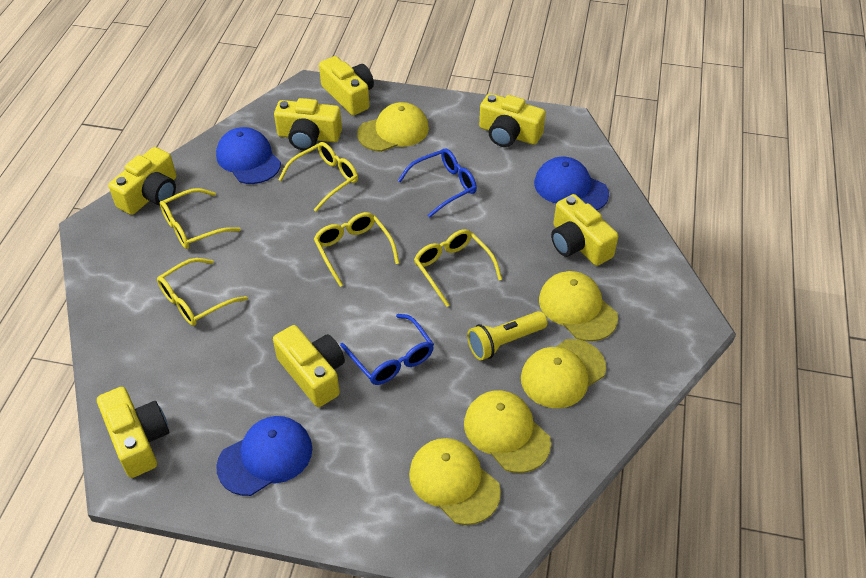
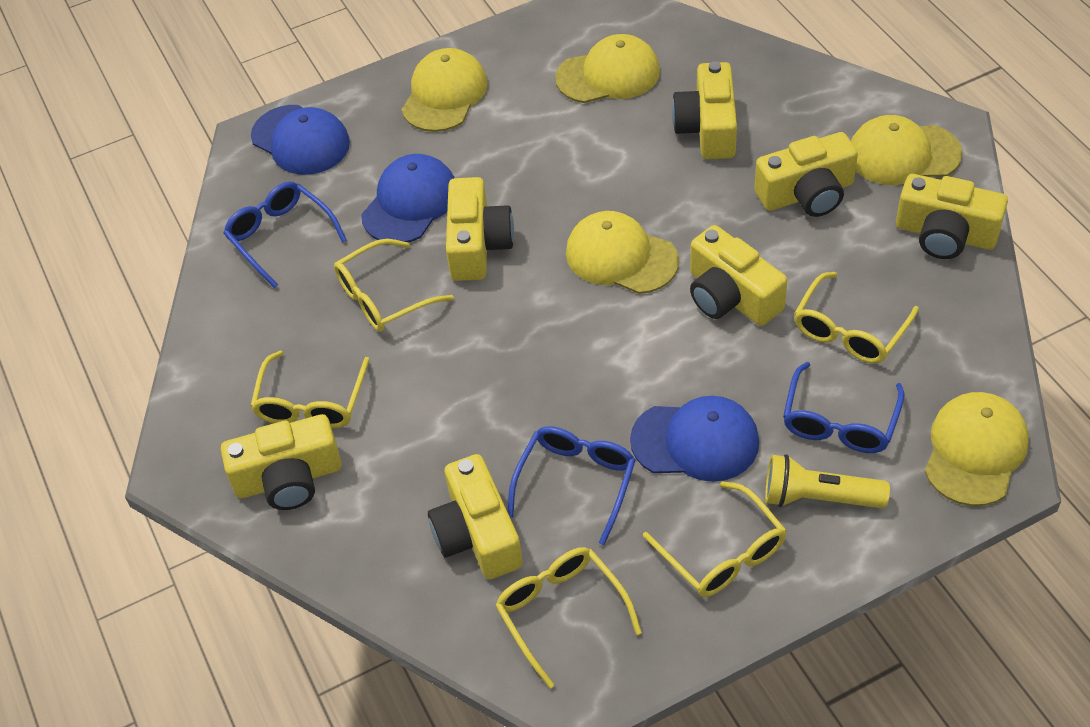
blue glasses: 2 -> 3

